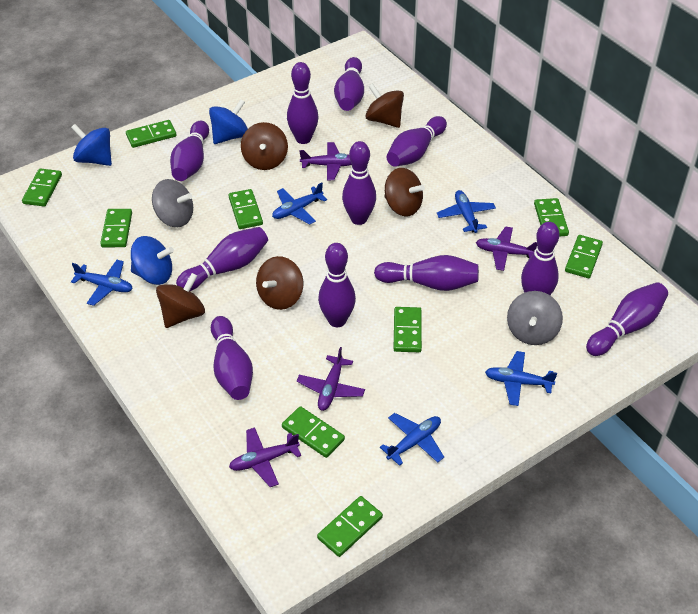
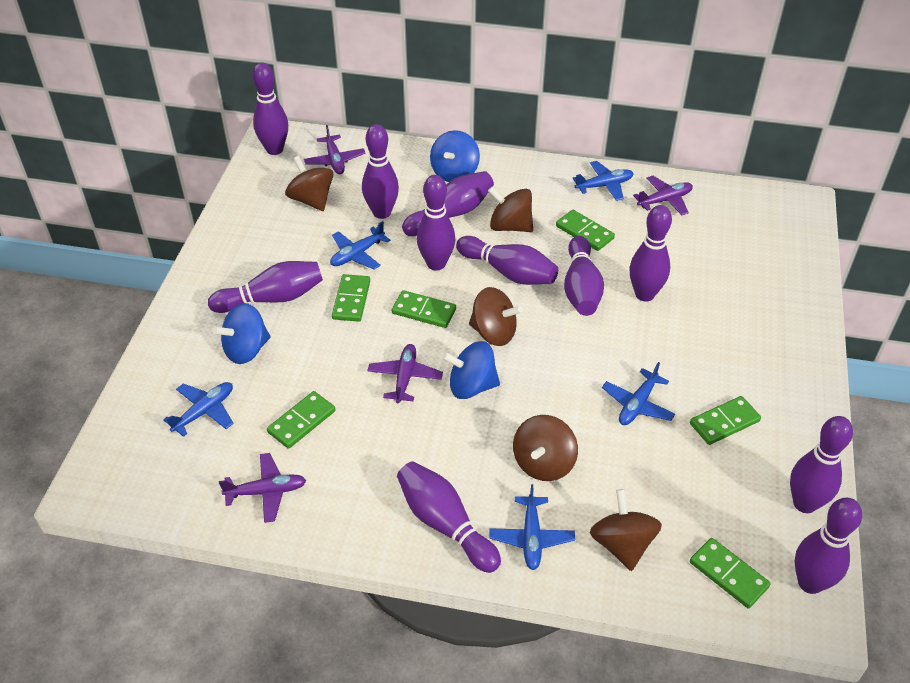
green domino: 9 -> 6
grey spinning top: 2 -> 0

